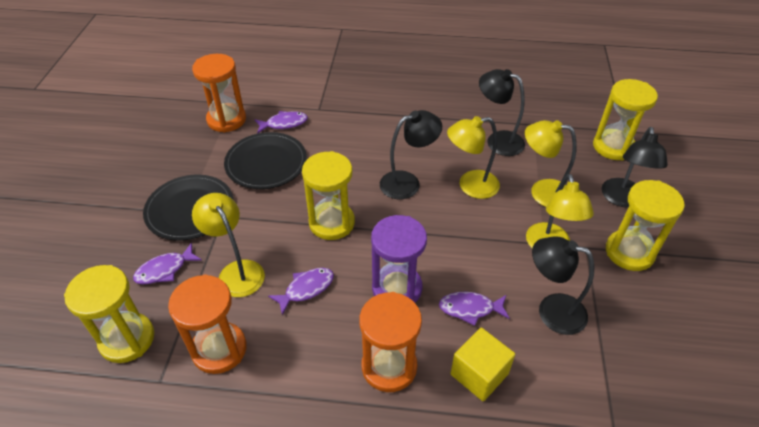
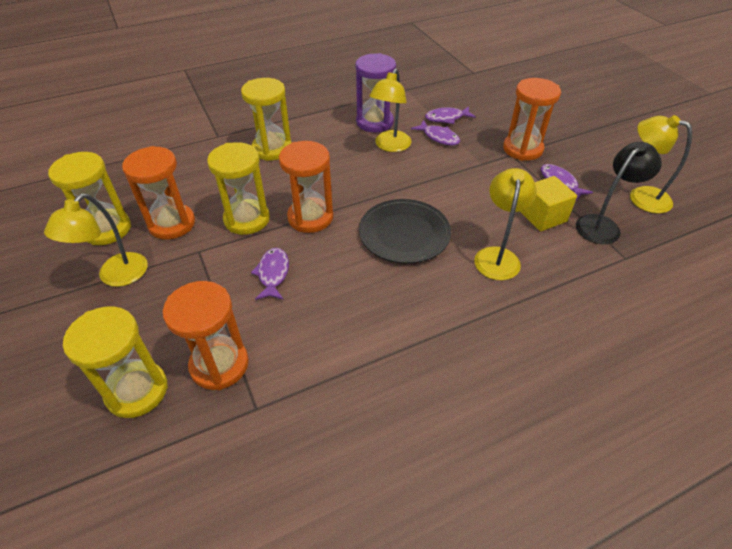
black lamp: 4 -> 1
black plate: 2 -> 1
orange hourglass: 3 -> 4

